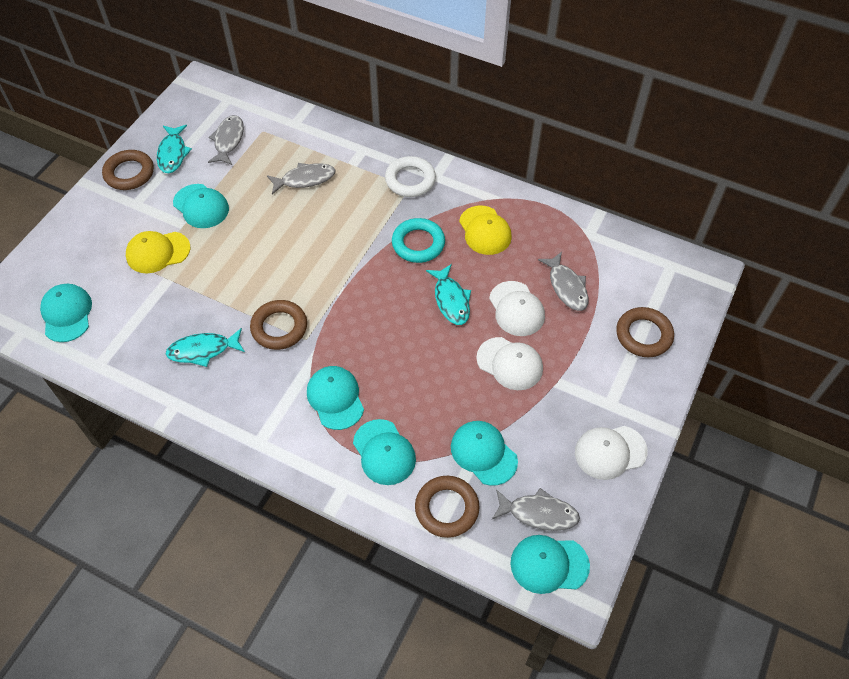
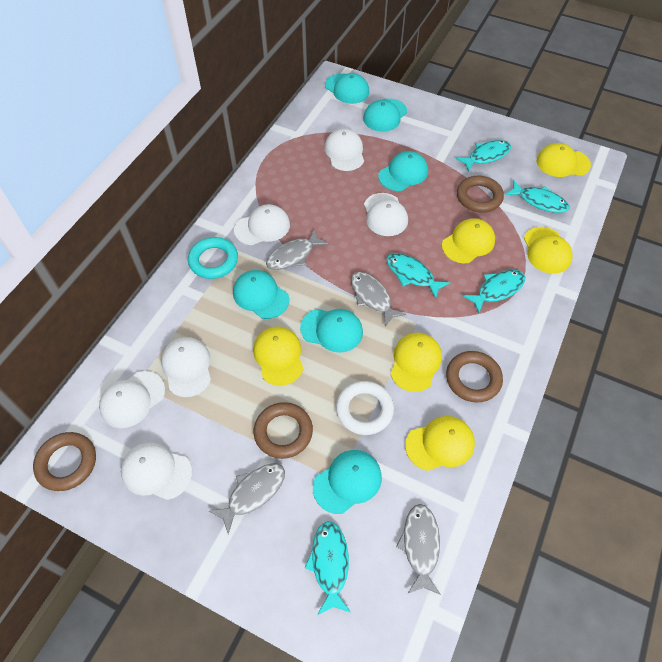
turquoise fish: 3 -> 5
white cap: 3 -> 6
yellow cap: 2 -> 6

